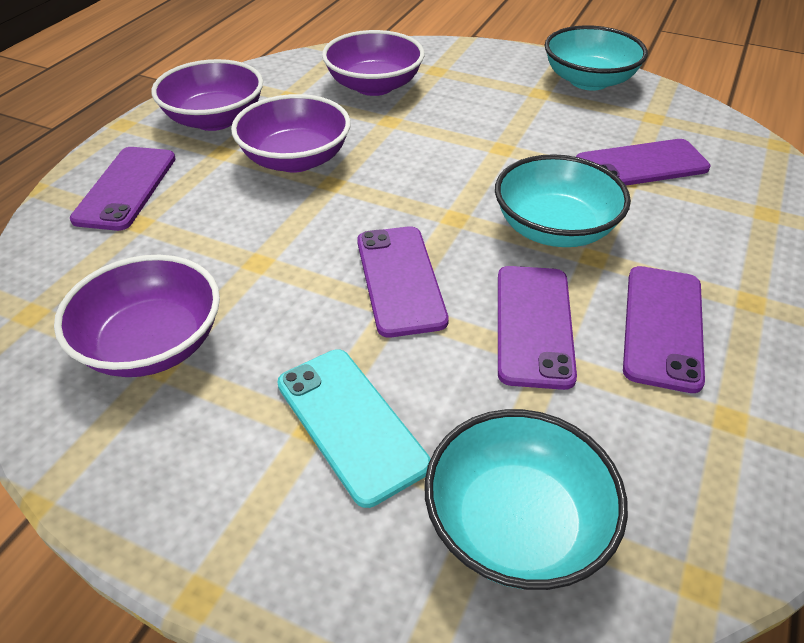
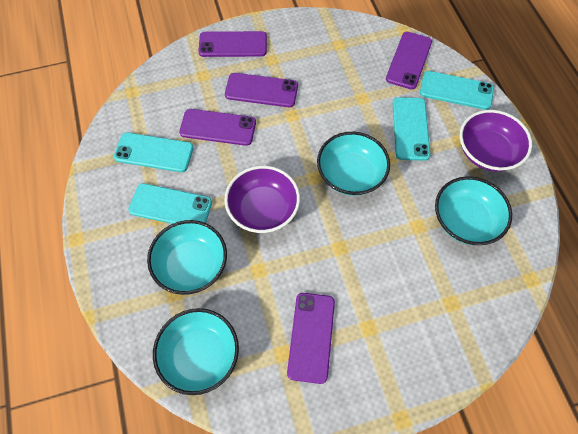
purple bowl: 4 -> 2
turquoise bowl: 3 -> 4
turquoise phone: 1 -> 4

